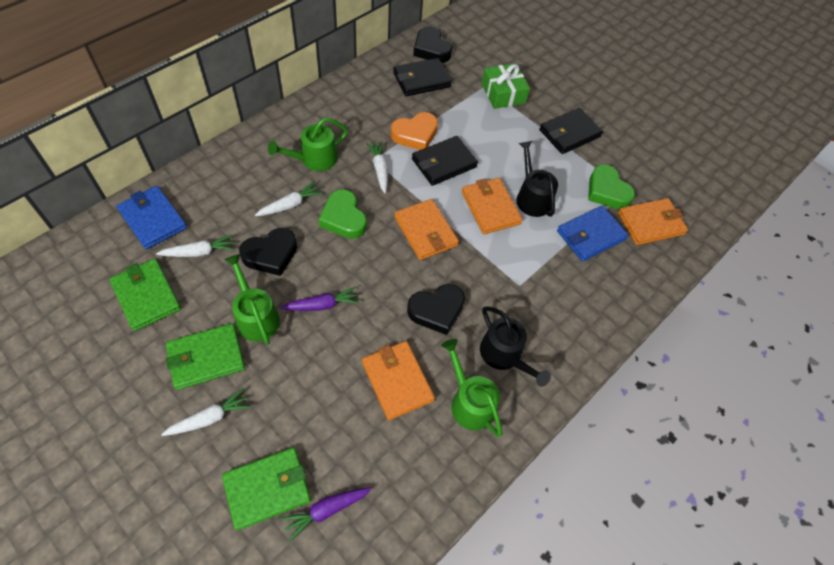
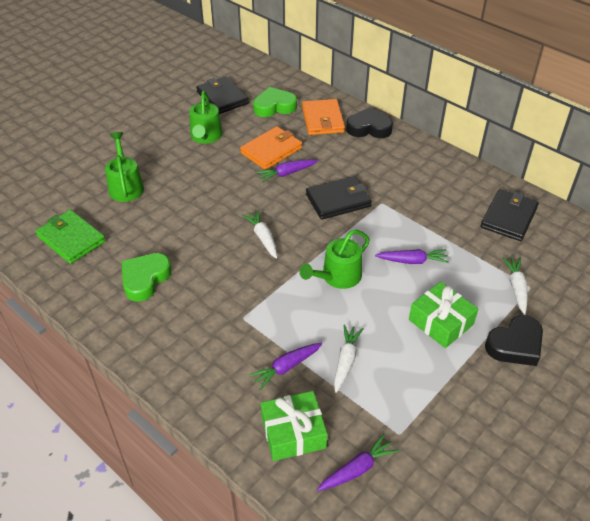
black heart: 3 -> 2
black watering can: 2 -> 0
blue wallet: 2 -> 0
green gift: 1 -> 2
green wallet: 3 -> 1
orange heart: 1 -> 0
orange wallet: 4 -> 2
purple carrot: 2 -> 4
white carrot: 4 -> 3

